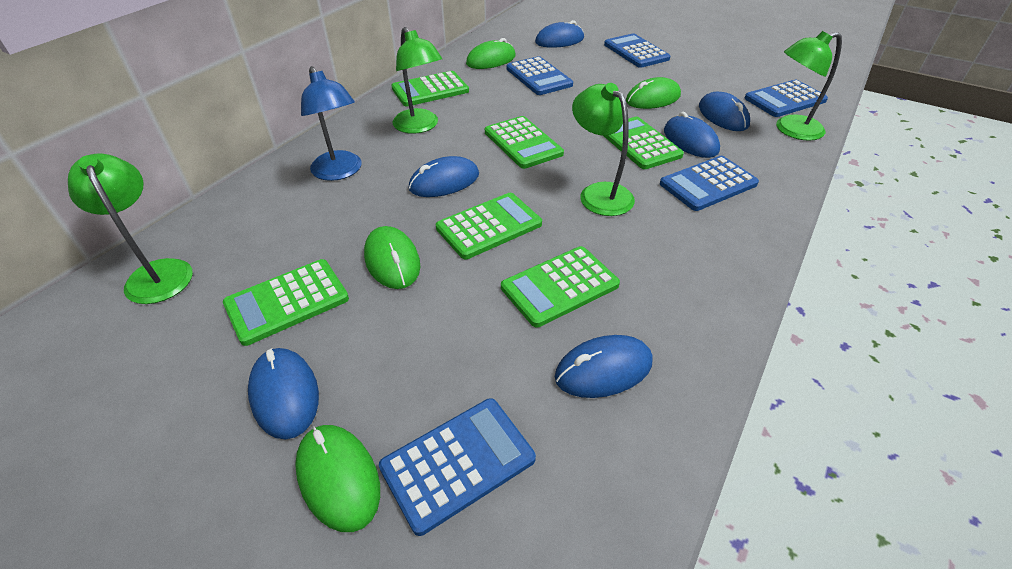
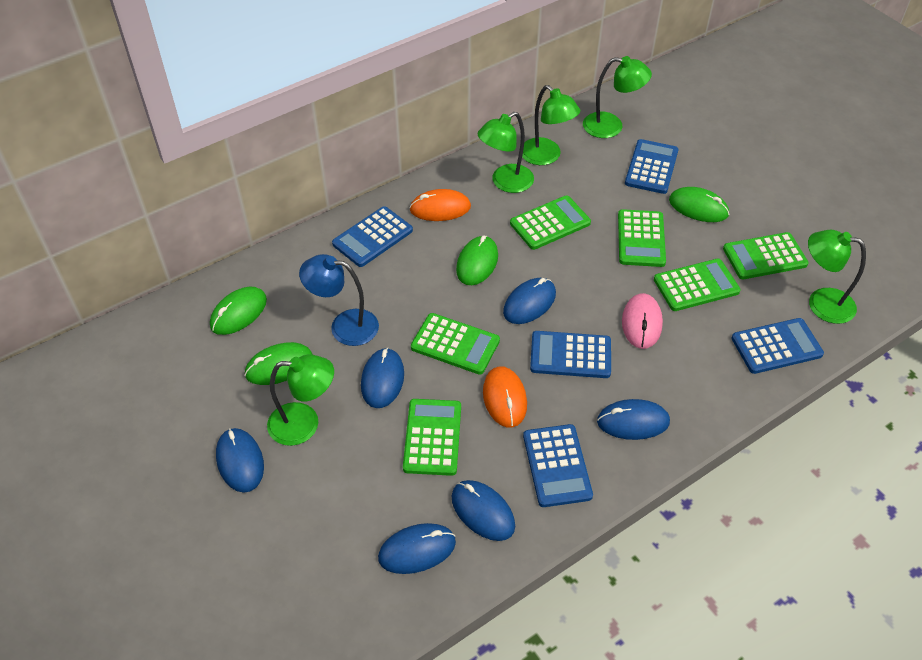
green lamp: 4 -> 5
orange mouse: 0 -> 2
pink mouse: 0 -> 1

